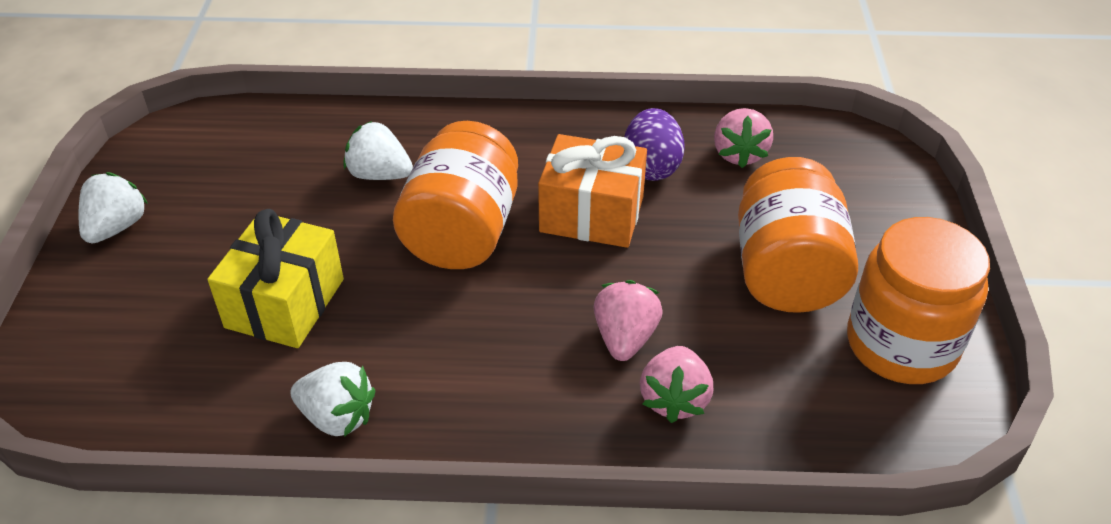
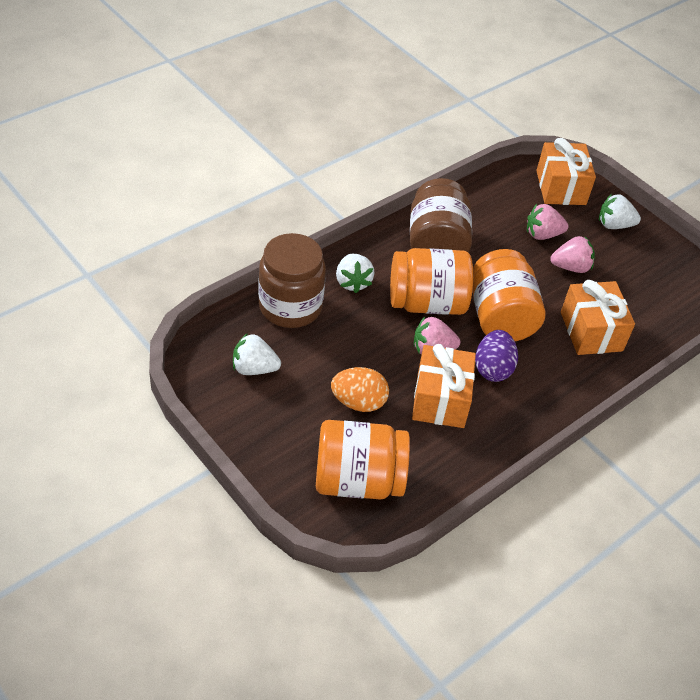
brown jar: 0 -> 2
orange egg: 0 -> 1
orange gift: 1 -> 3
yellow gift: 1 -> 0

